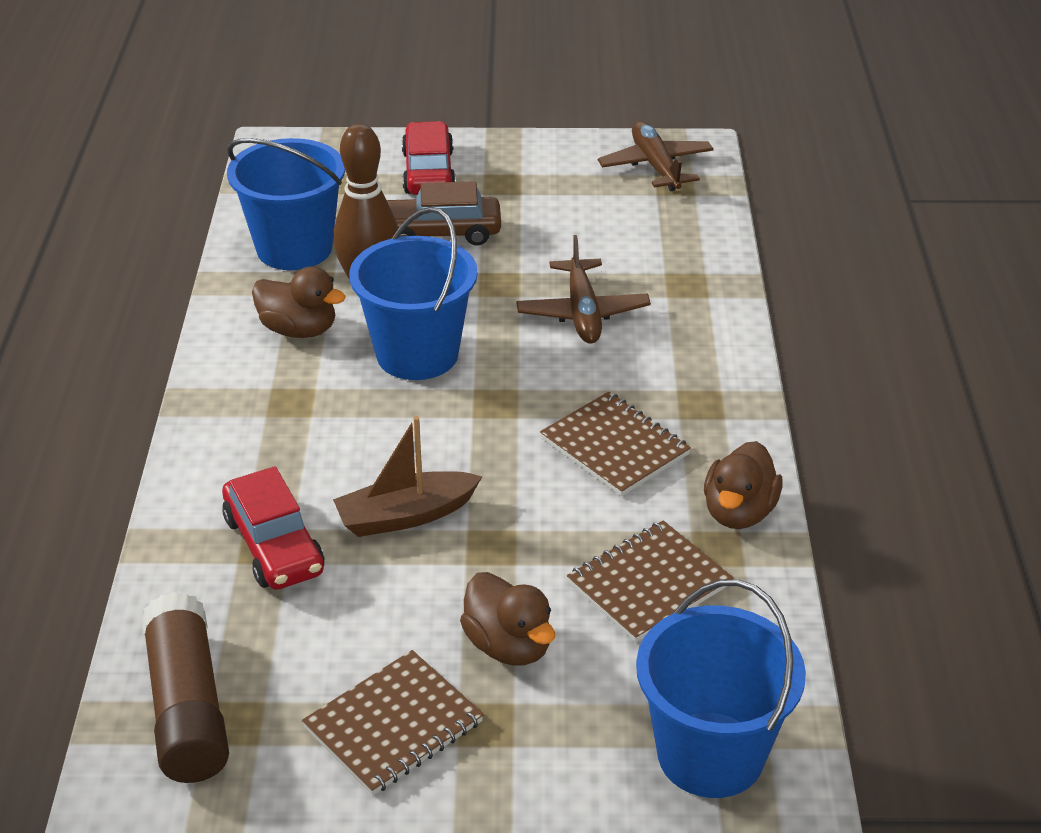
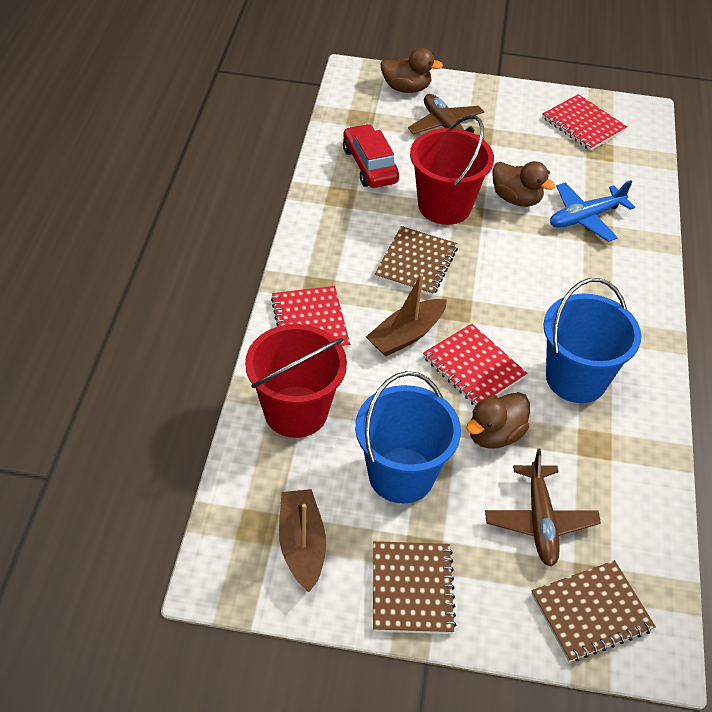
blue bucket: 3 -> 2
blue plane: 0 -> 1
brown boat: 1 -> 2
brown bowling pin: 1 -> 0
brown car: 1 -> 0
brown glue stick: 1 -> 0
red bucket: 0 -> 2
red car: 2 -> 1
red notebook: 0 -> 3

